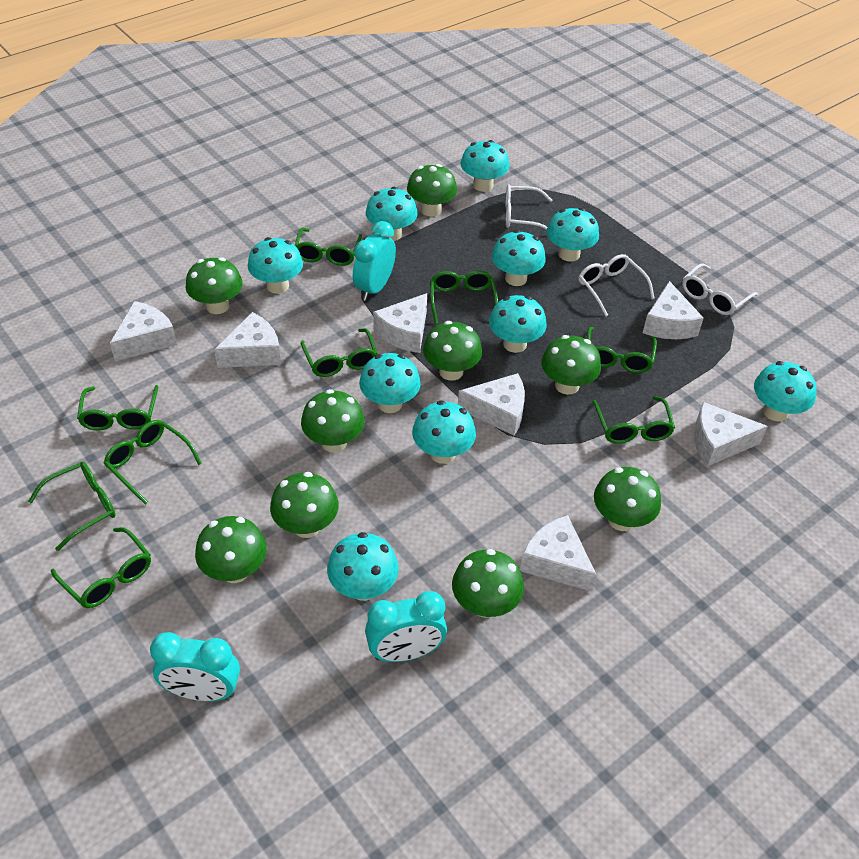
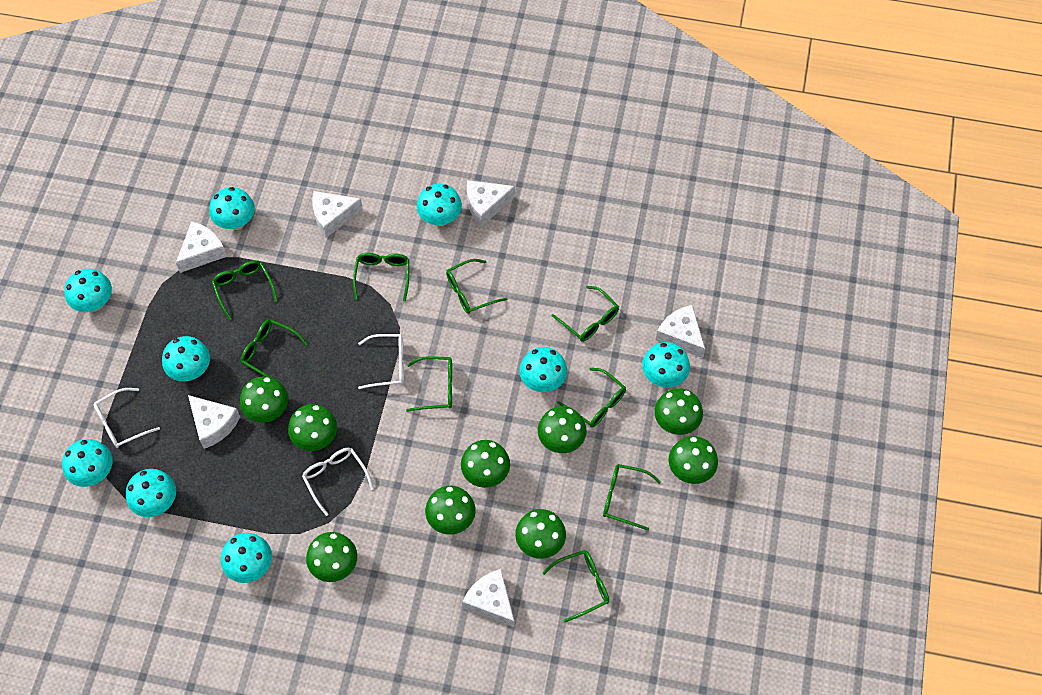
turquoise clock: 3 -> 0
turquoise mushroom: 10 -> 9
white cheese: 7 -> 6

